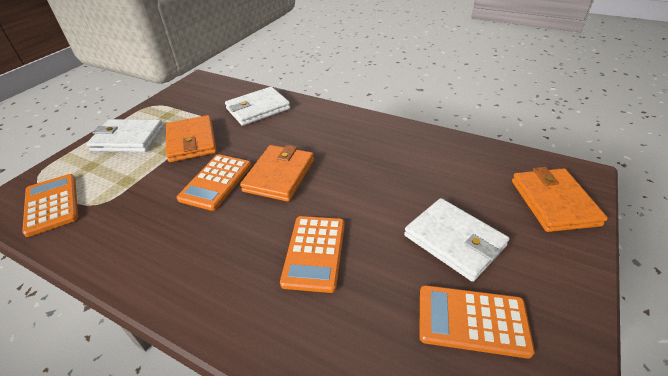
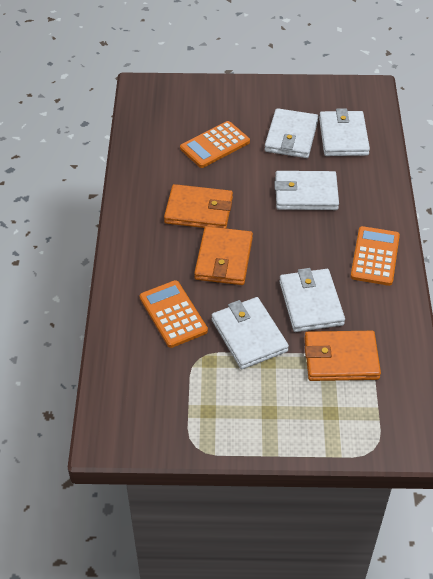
orange calculator: 4 -> 3
white wallet: 3 -> 5

